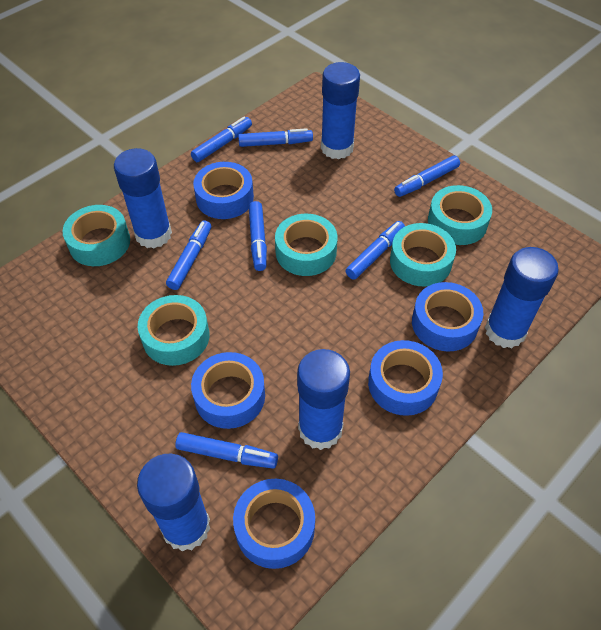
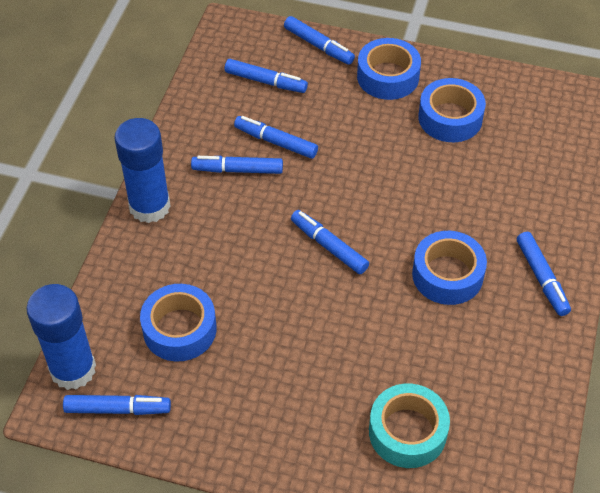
blue glue stick: 5 -> 2
blue tape: 5 -> 4
turquoise tape: 5 -> 1

